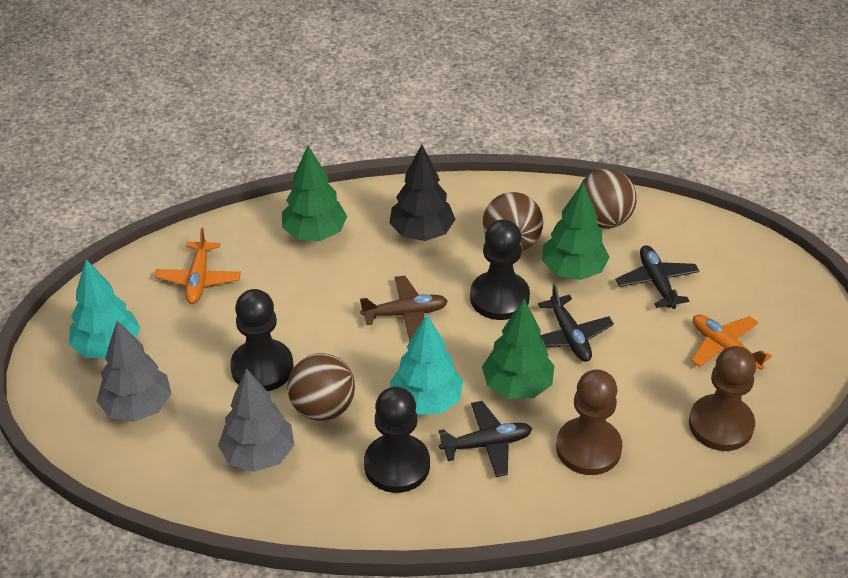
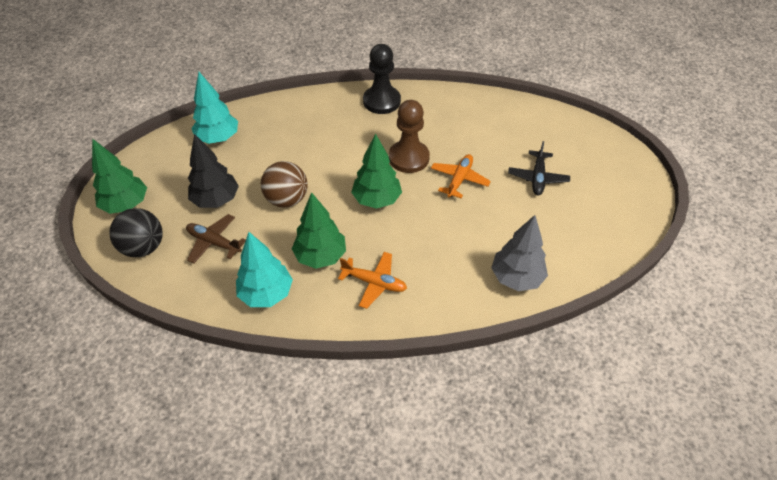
black ball: 0 -> 1
black pawn: 3 -> 1
black plane: 3 -> 1
brown ball: 3 -> 1
brown pawn: 2 -> 1
grey tree: 2 -> 1

